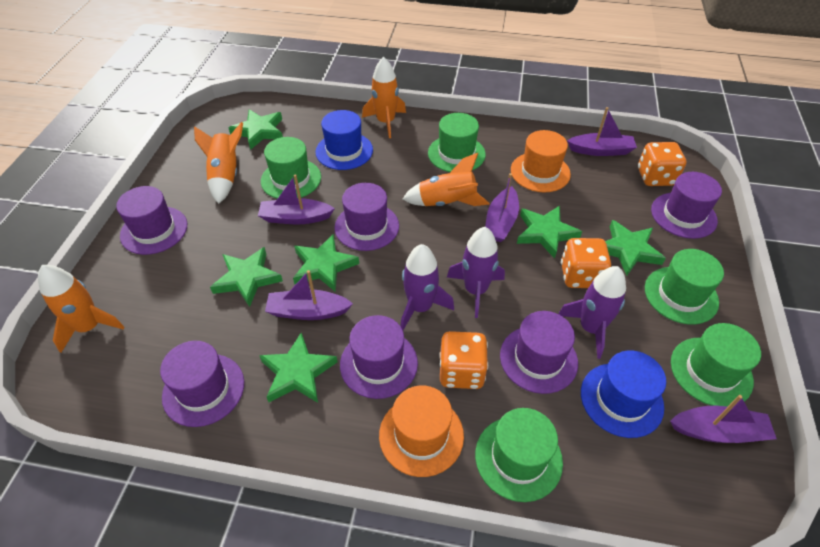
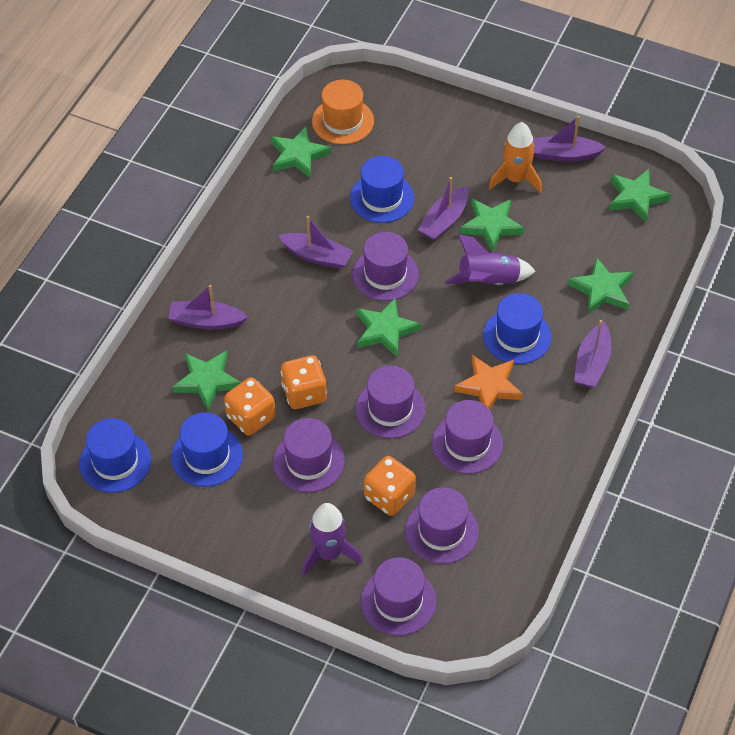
blue hat: 2 -> 4
green hat: 5 -> 0
orange hat: 2 -> 1
orange rocket: 4 -> 1
orange star: 0 -> 1
purple rocket: 3 -> 2

